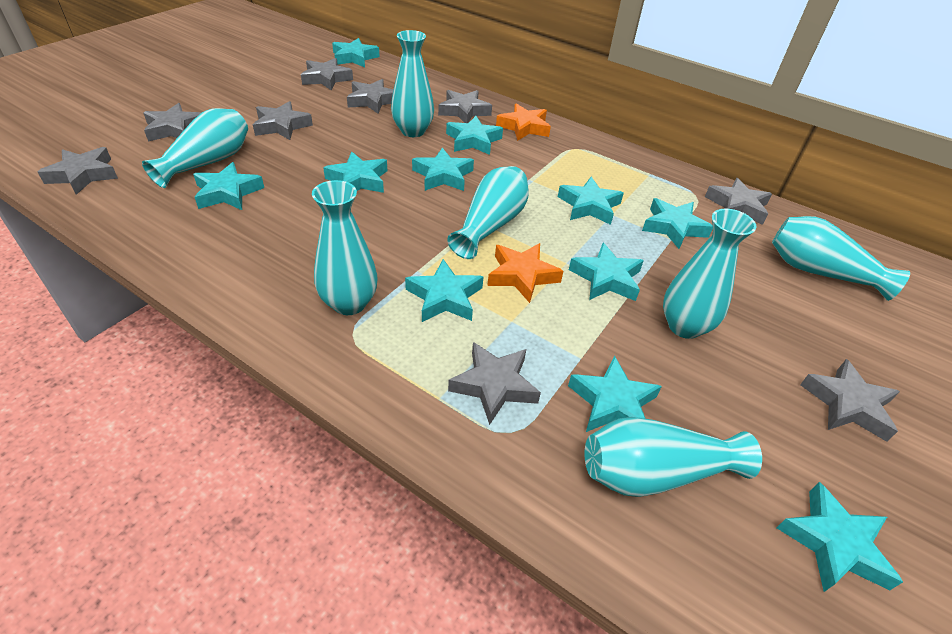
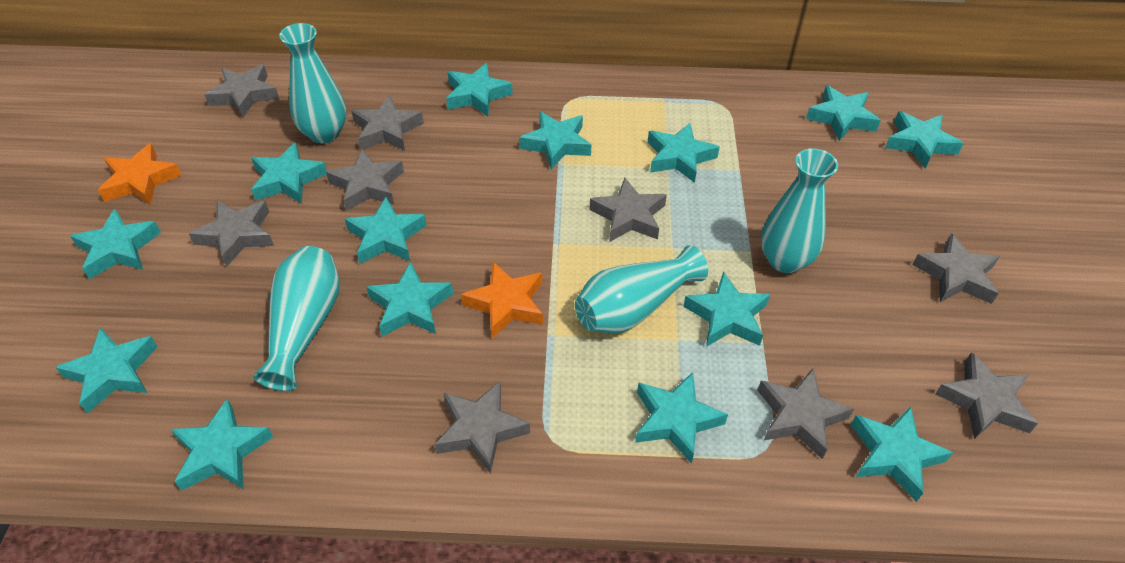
turquoise star: 11 -> 14
turquoise vase: 7 -> 4

